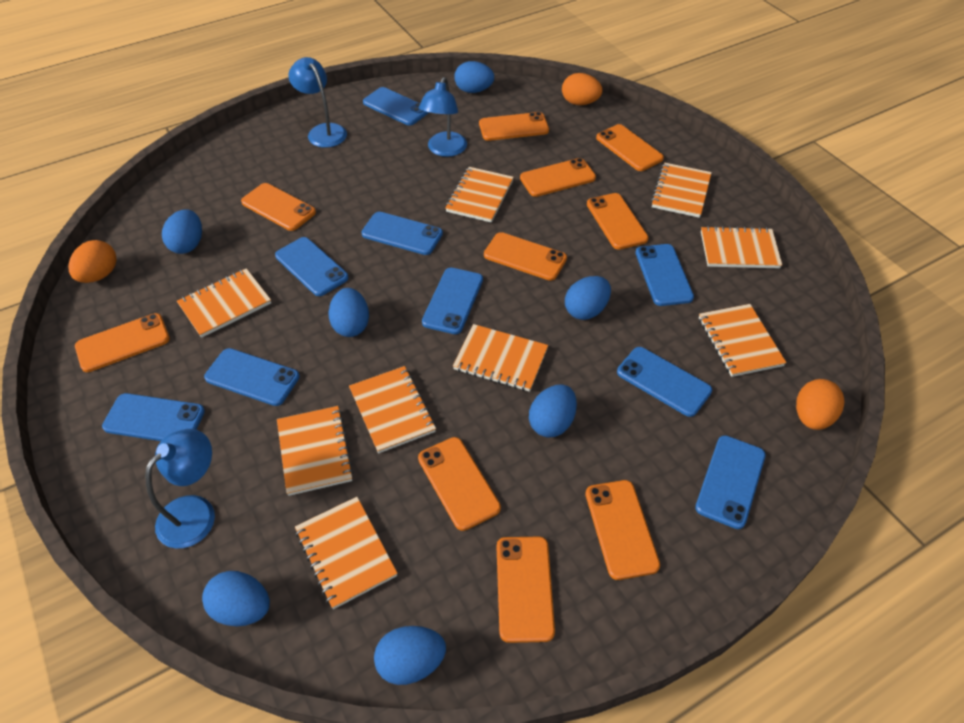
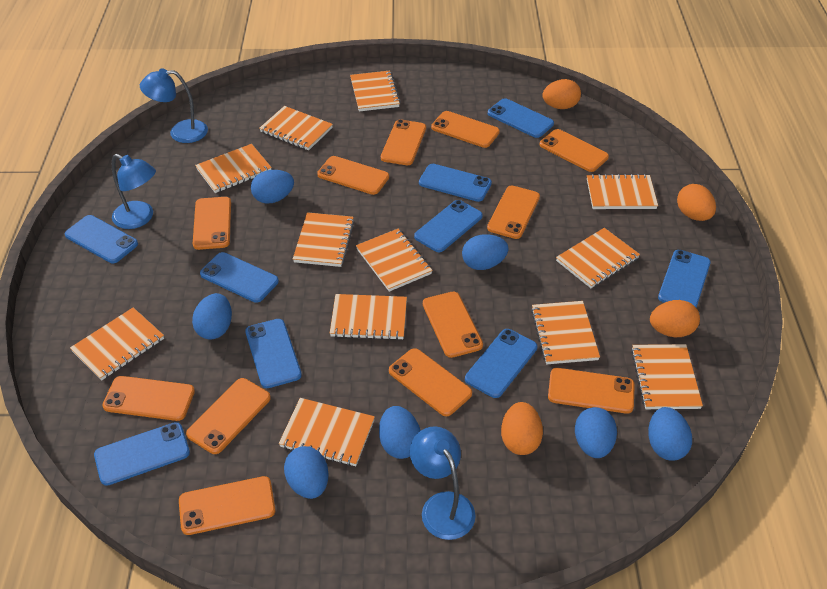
orange egg: 3 -> 4
orange notebook: 9 -> 12
orange phone: 10 -> 12

